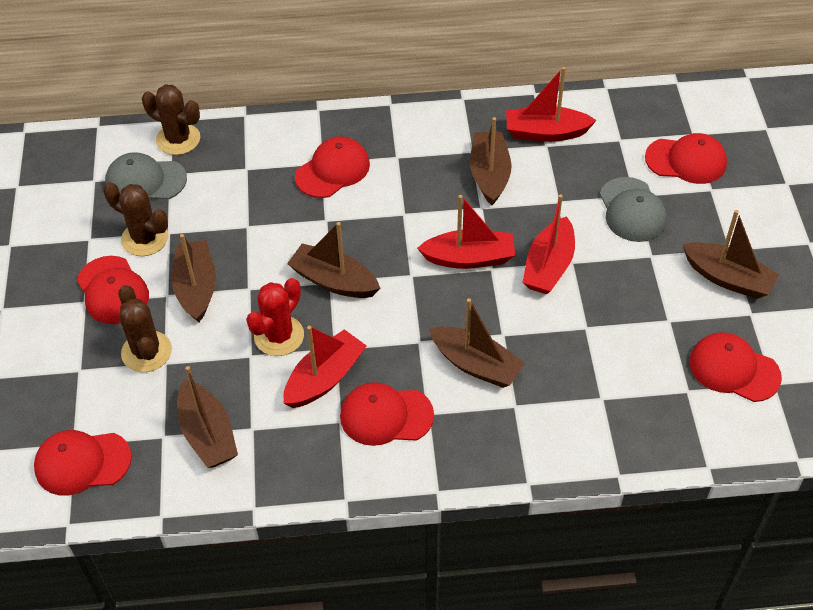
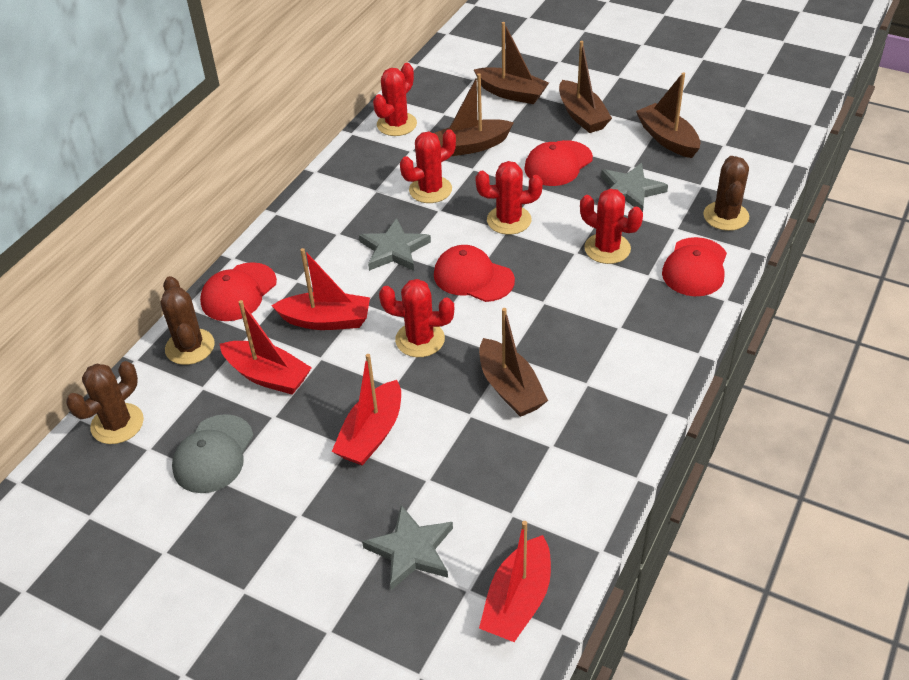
brown boat: 6 -> 5
grey cap: 2 -> 1
grey star: 0 -> 3
red cactus: 1 -> 5
red cap: 6 -> 4

